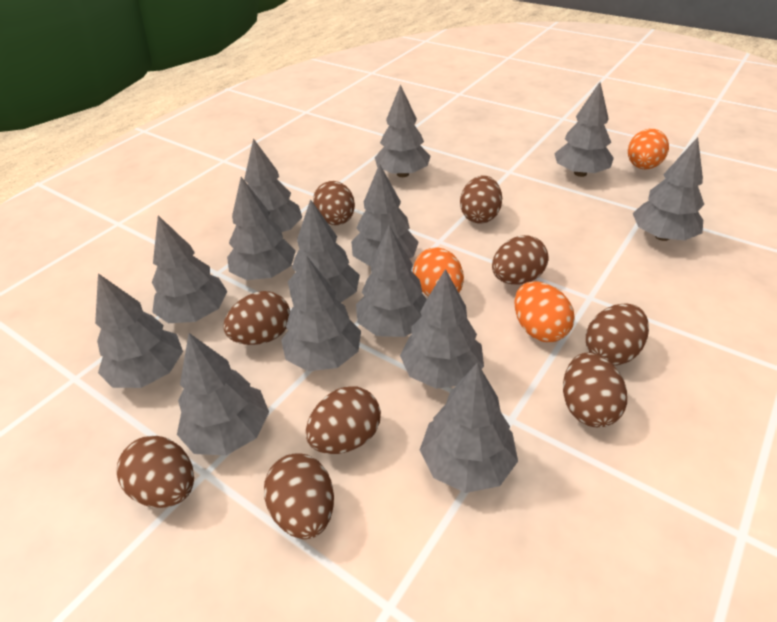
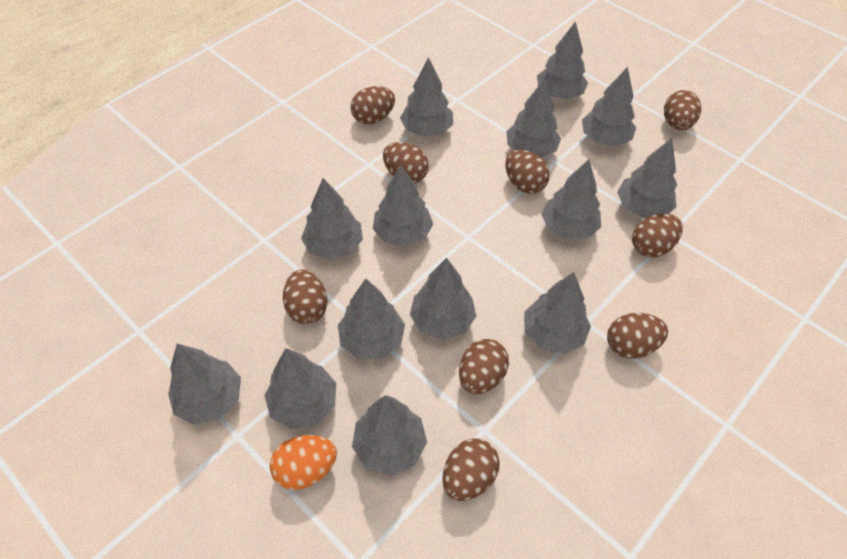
orange egg: 3 -> 1

